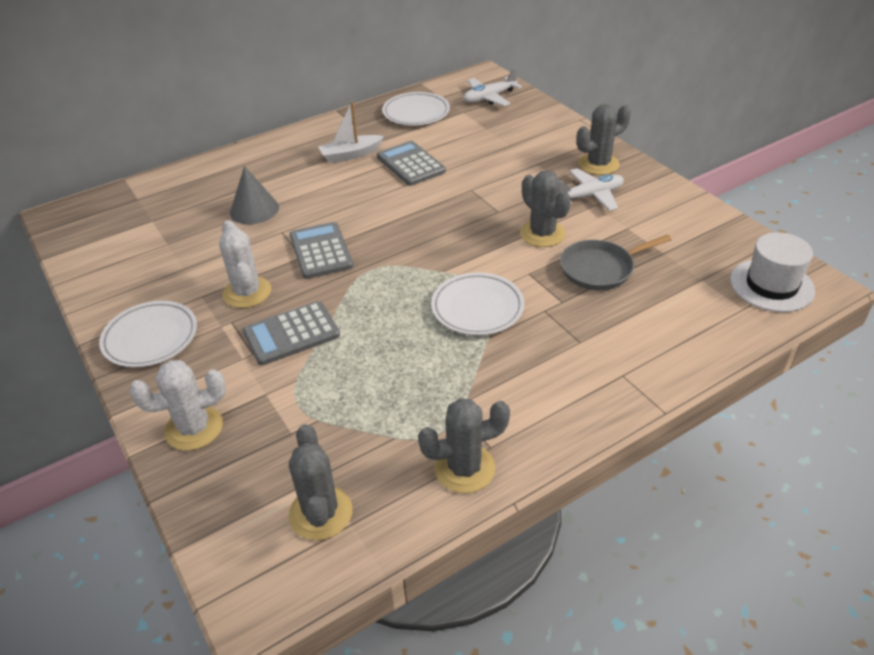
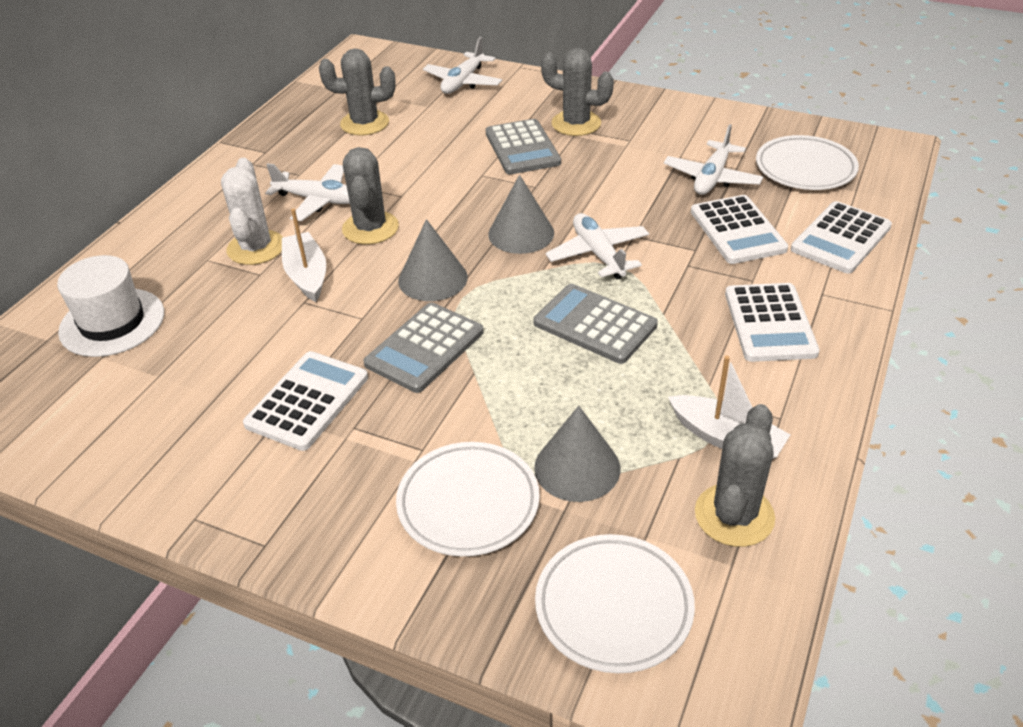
grey cone: 1 -> 3
grey pan: 1 -> 0
white boat: 1 -> 2
white cactus: 2 -> 1
white calculator: 0 -> 4
white plane: 2 -> 4

